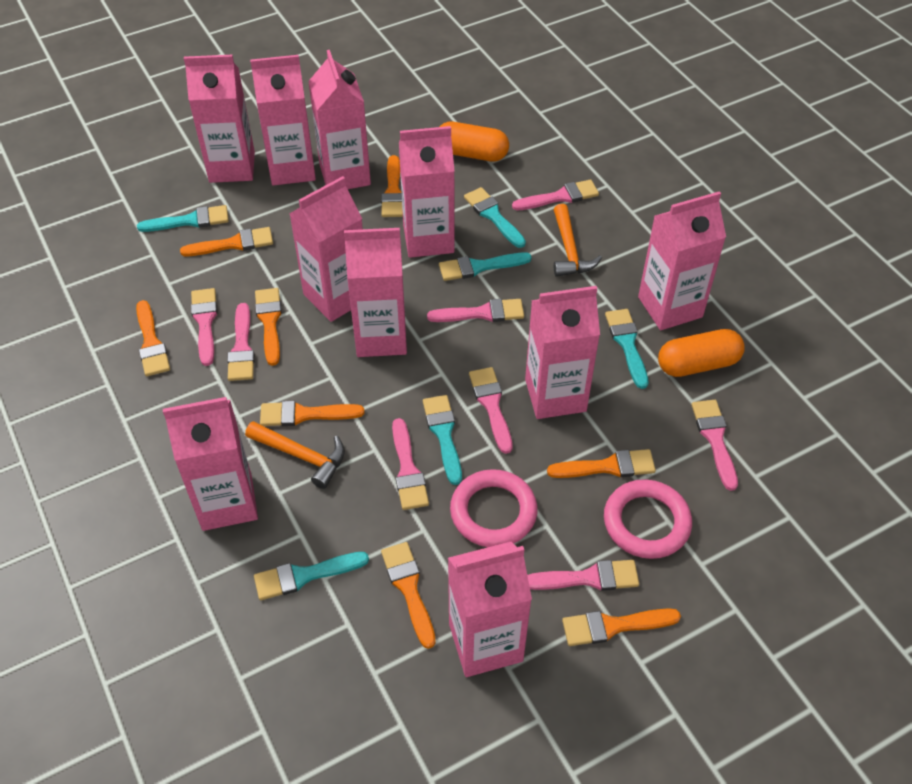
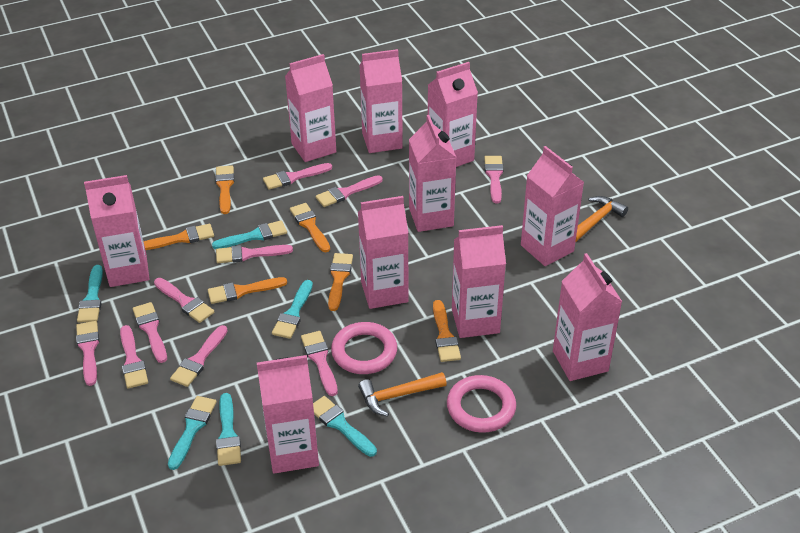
orange brush: 8 -> 6
orange capsule: 2 -> 0
pink brush: 8 -> 10

